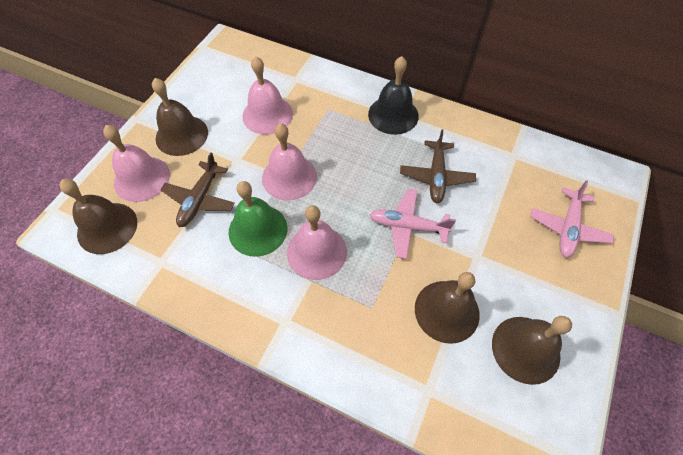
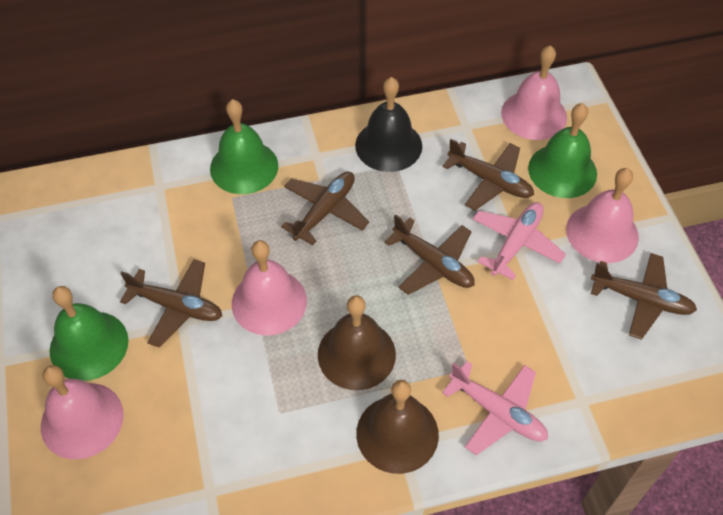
brown bell: 4 -> 2
brown plane: 2 -> 5
green bell: 1 -> 3

